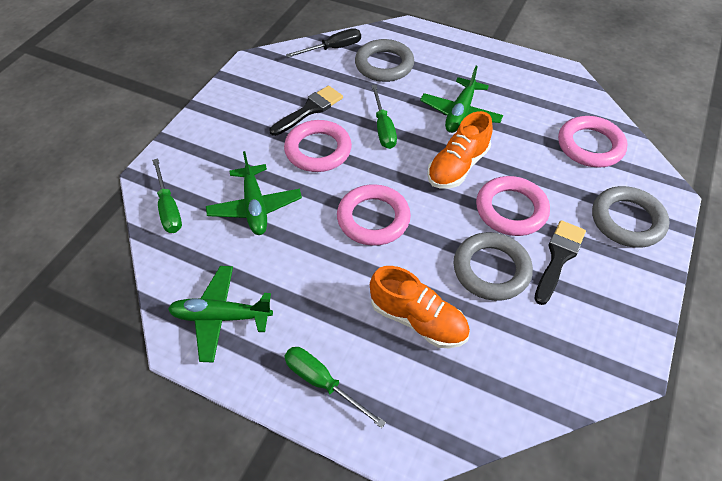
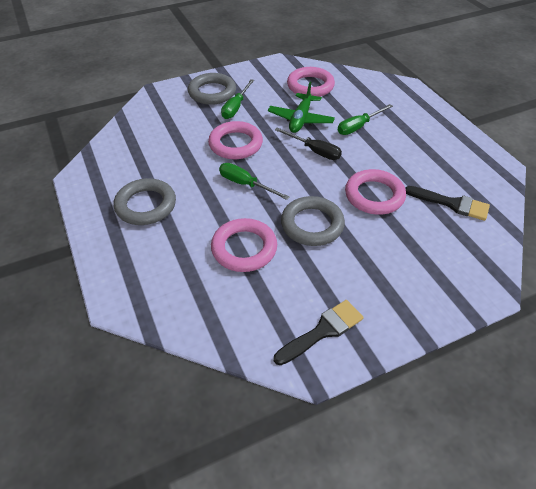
green plane: 3 -> 1
orange shoe: 2 -> 0

